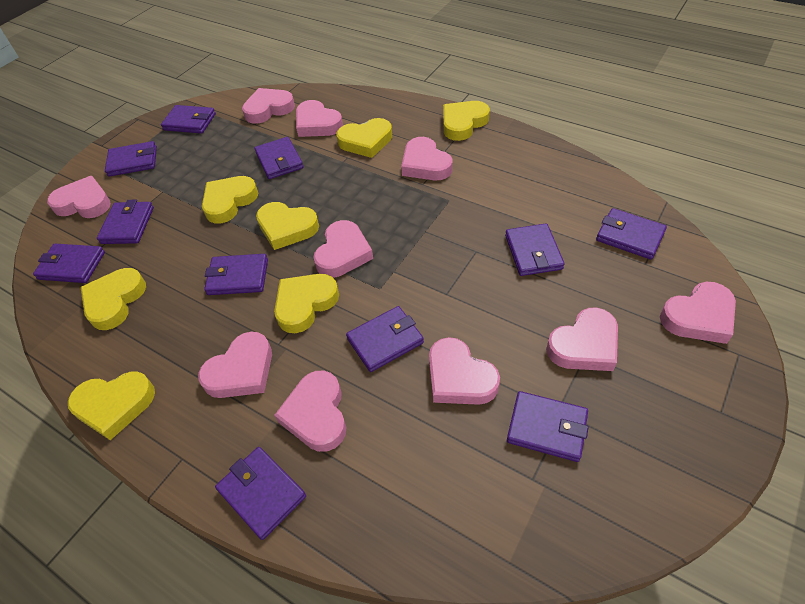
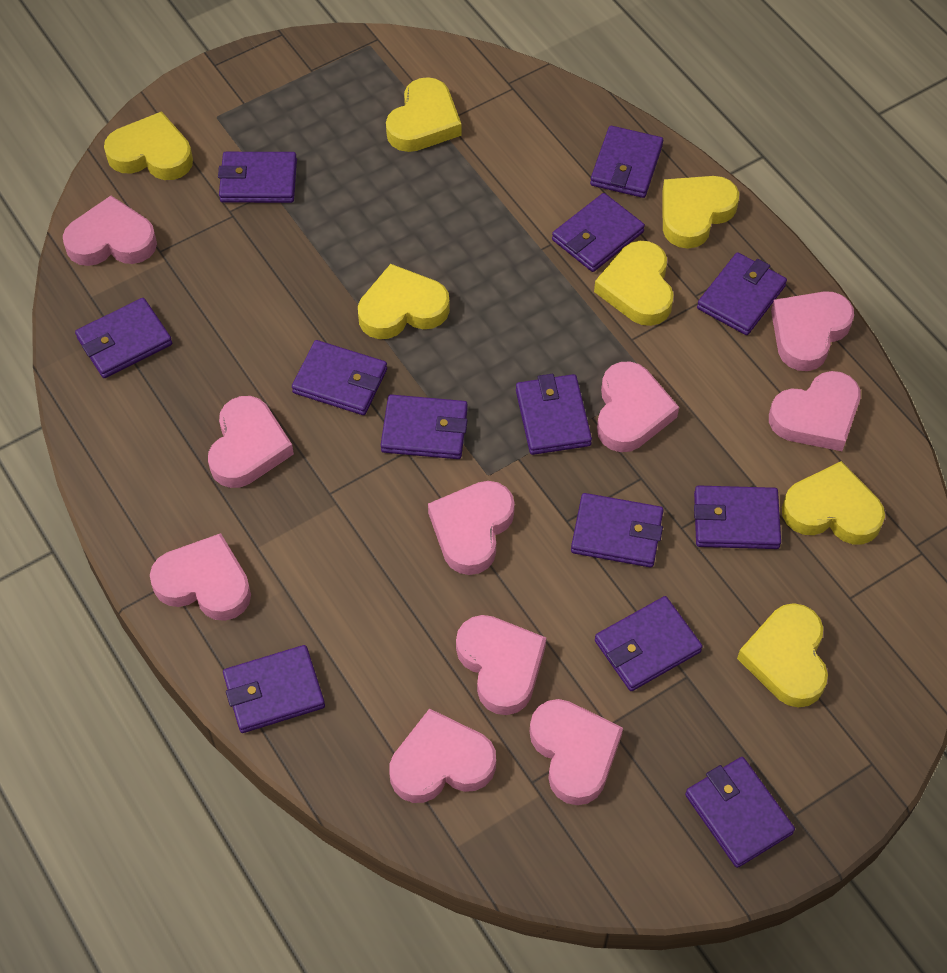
purple wallet: 11 -> 13

